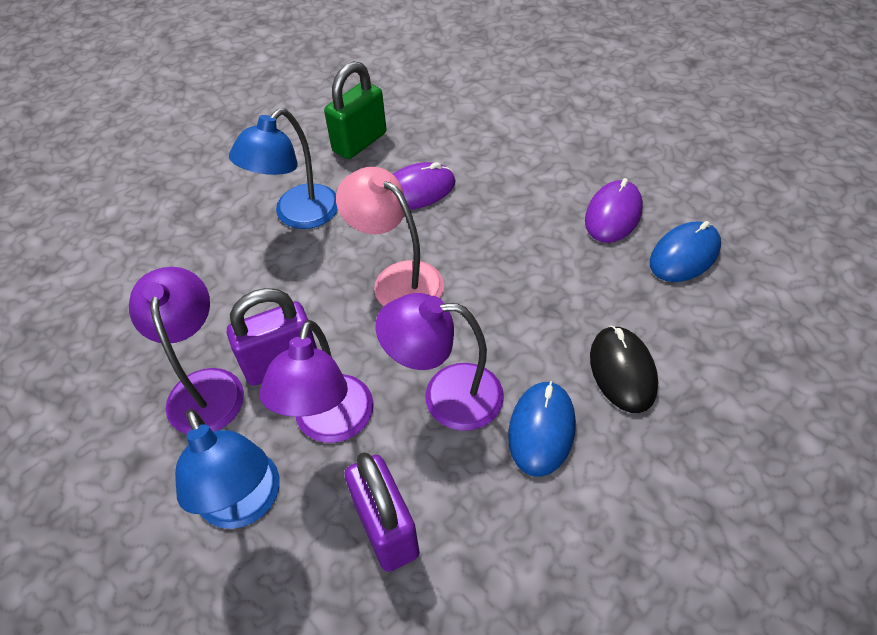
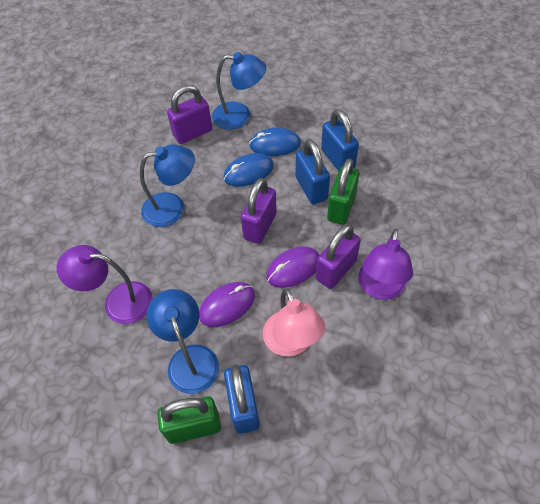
black mouse: 1 -> 0
blue lamp: 2 -> 3
blue padlock: 0 -> 3
green padlock: 1 -> 2
purple lamp: 3 -> 2
purple padlock: 2 -> 3

